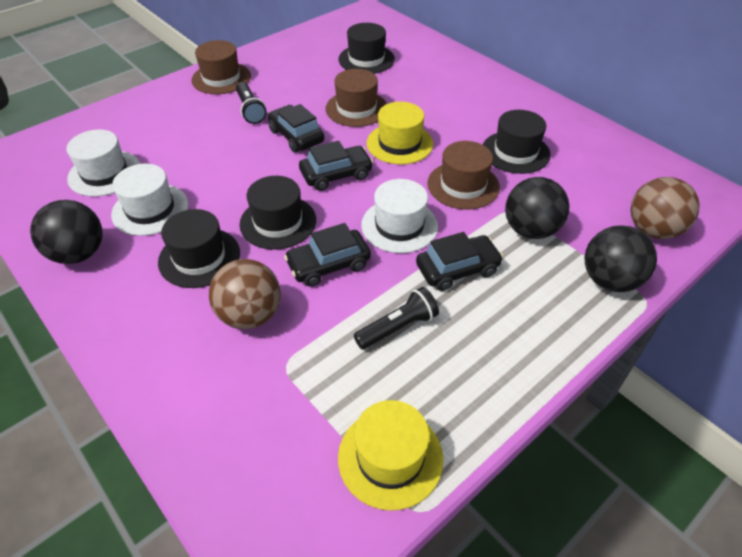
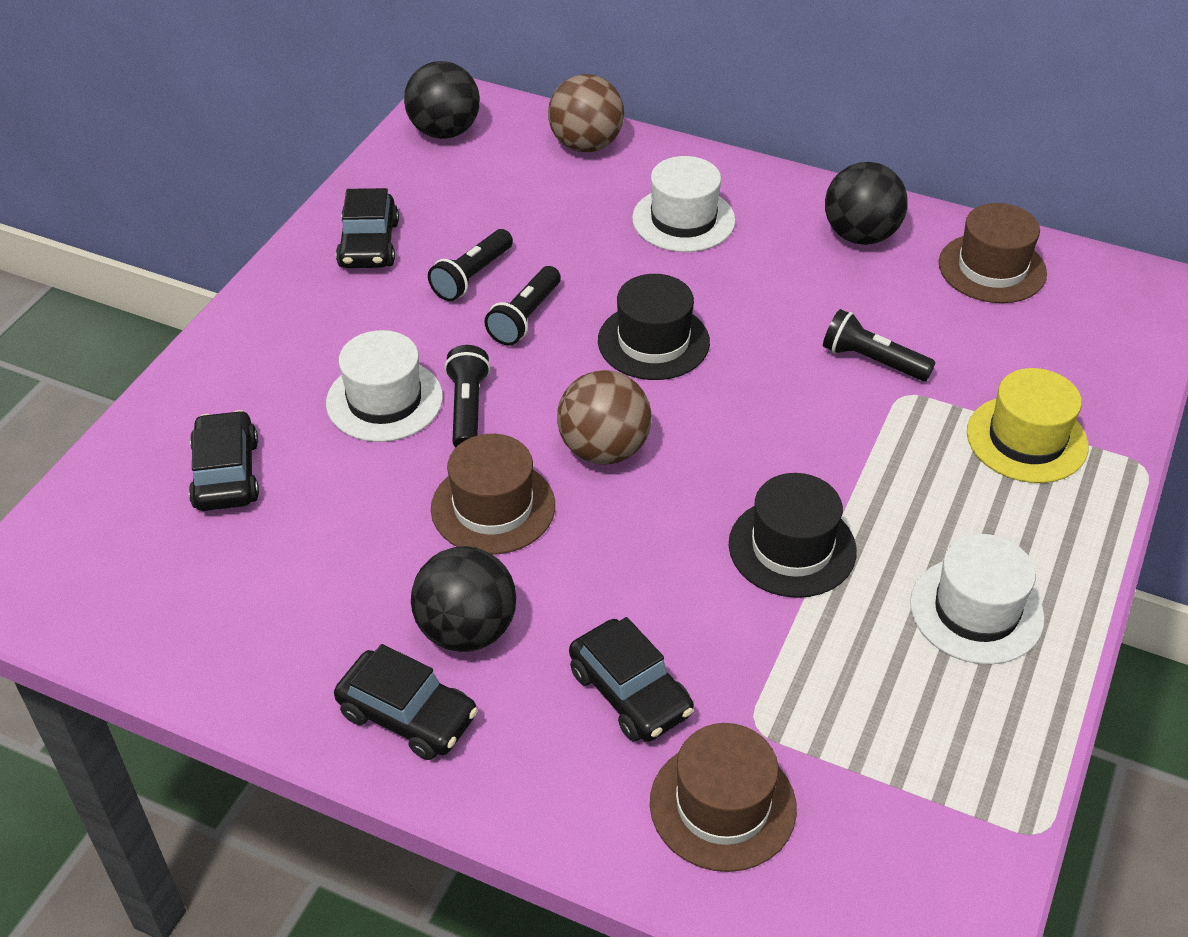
black flashlight: 2 -> 4
black hat: 4 -> 2
yellow hat: 2 -> 1

